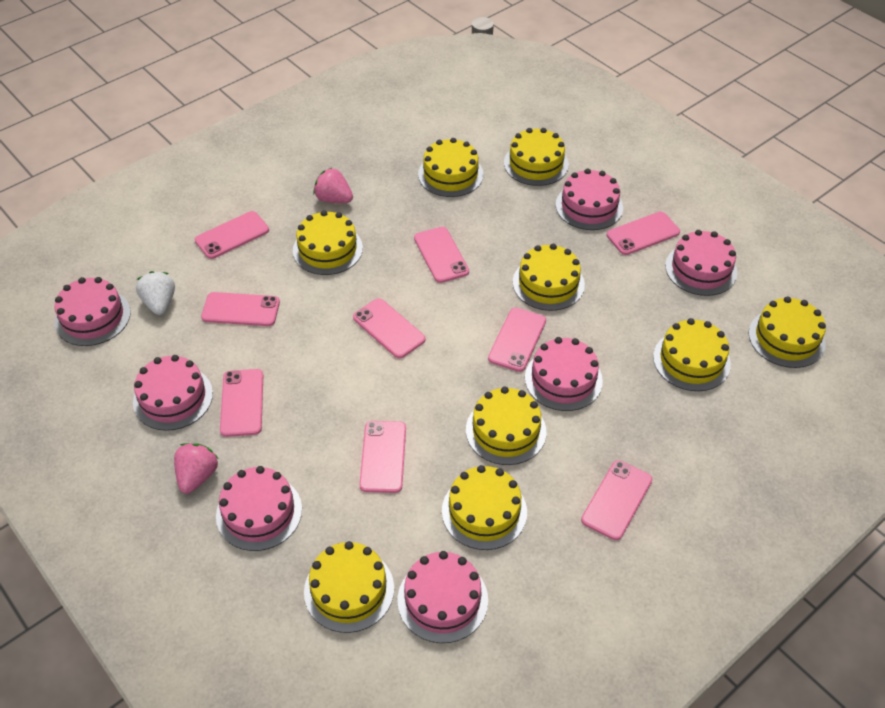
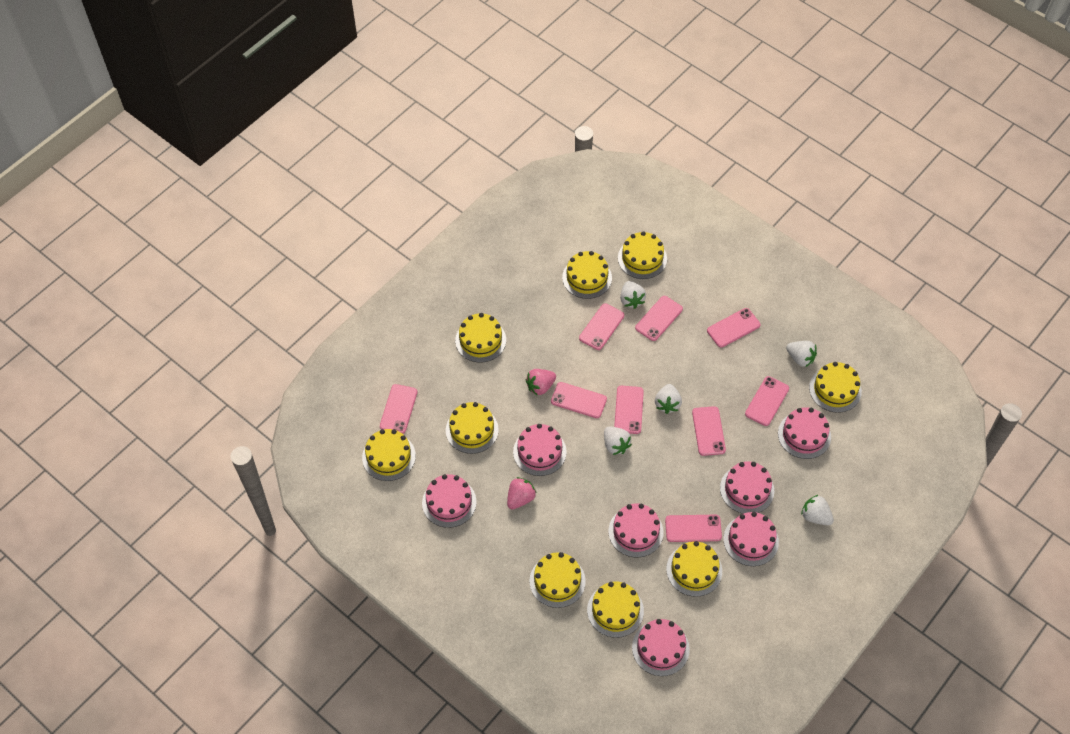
white strawberry: 1 -> 5

